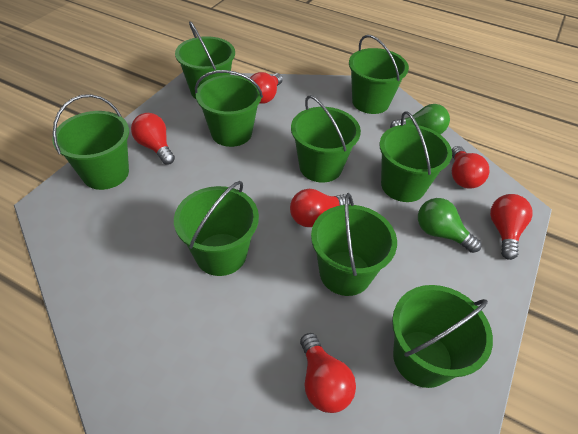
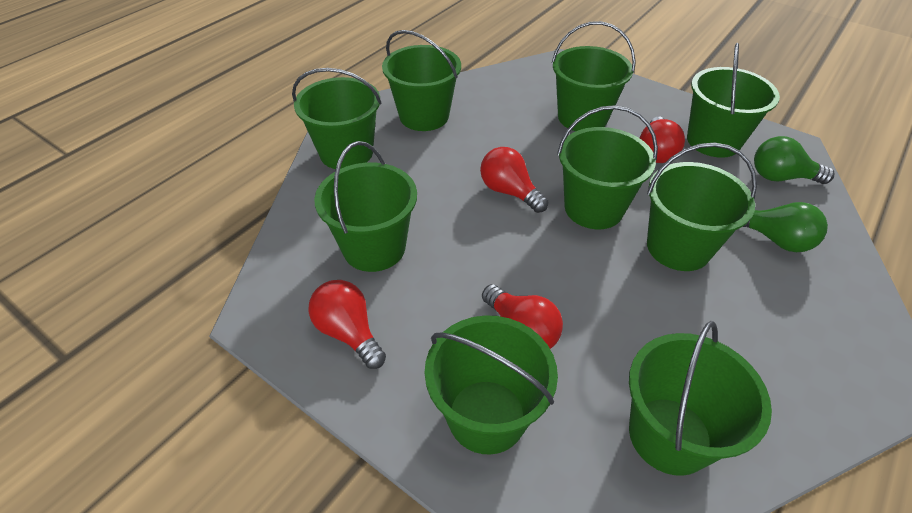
red light bulb: 6 -> 4

